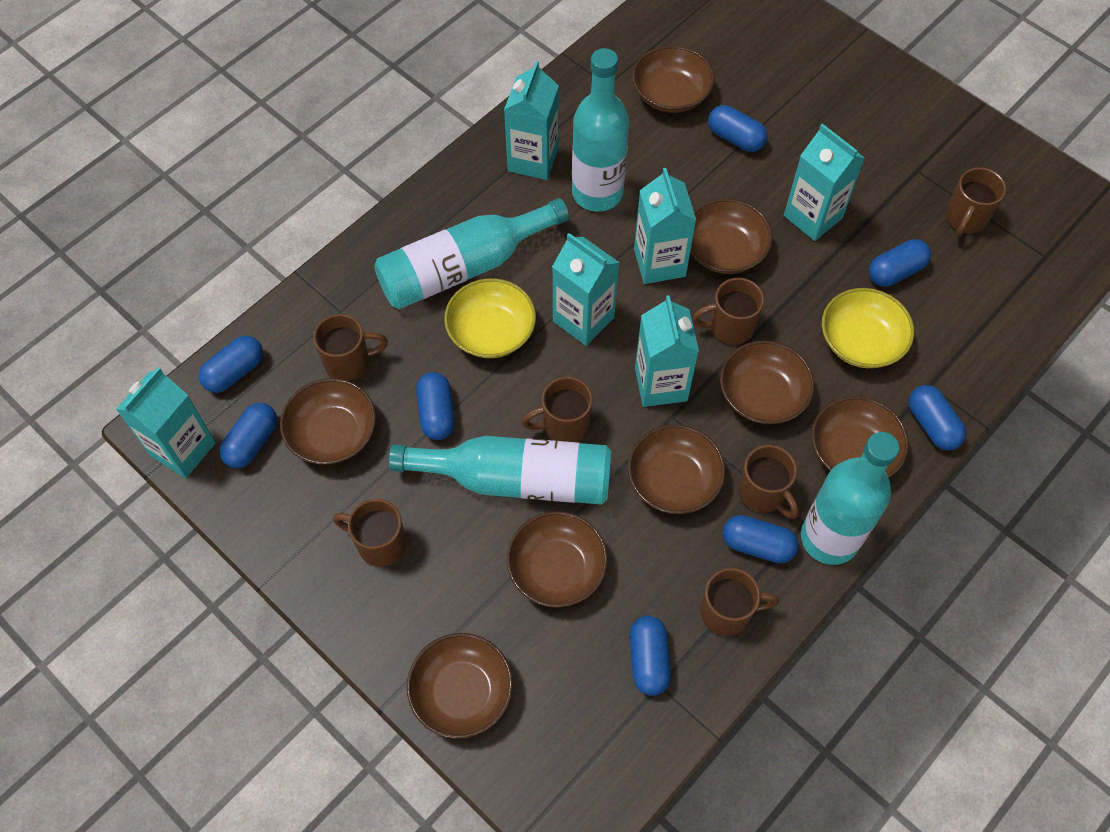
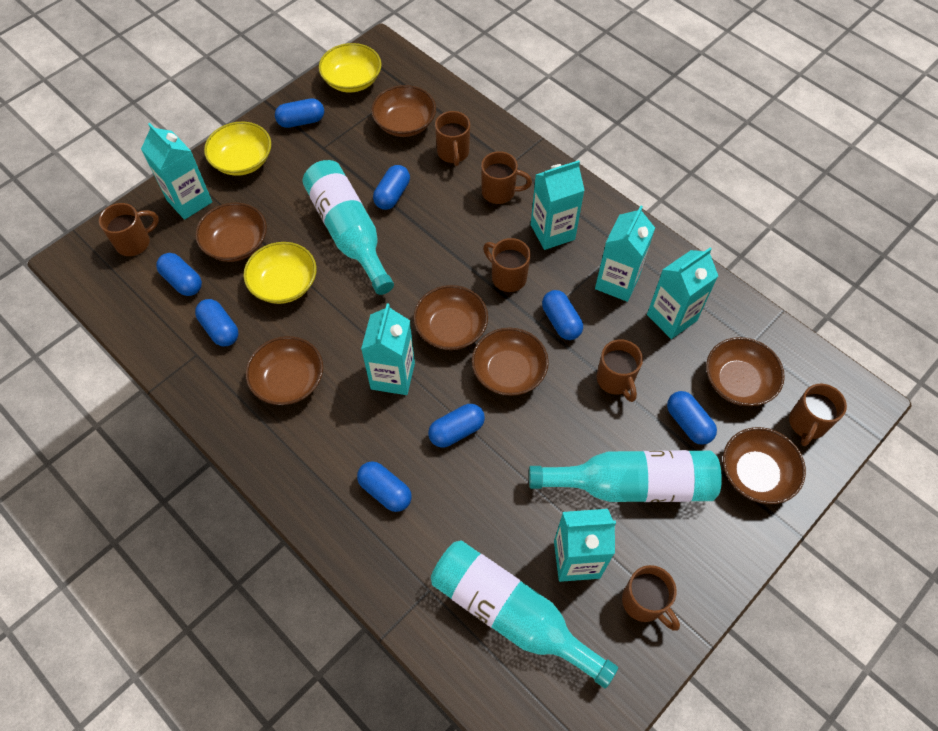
brown bowl: 8 -> 7
turquoise bottle: 4 -> 3
yellow bowl: 2 -> 3

